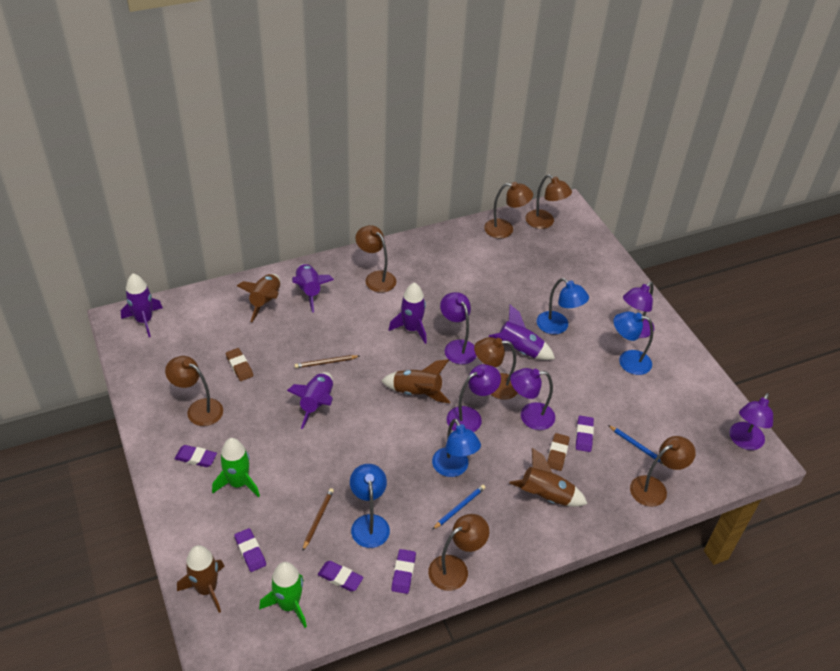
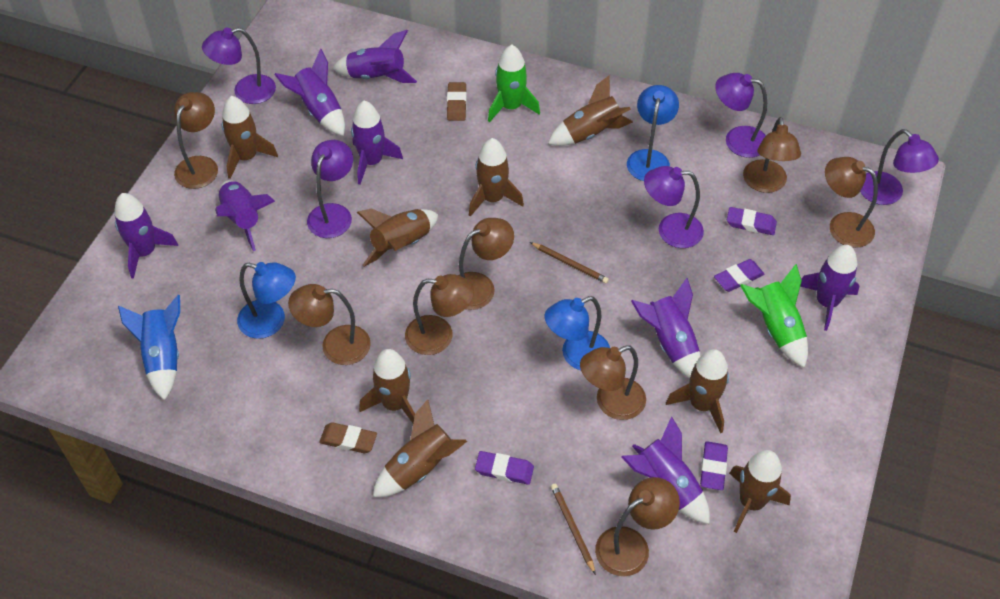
blue lamp: 4 -> 3
blue pencil: 2 -> 0
blue rocket: 0 -> 1
brown lamp: 7 -> 8
brown rocket: 4 -> 8
purple eraser: 5 -> 4
purple rocket: 5 -> 8

